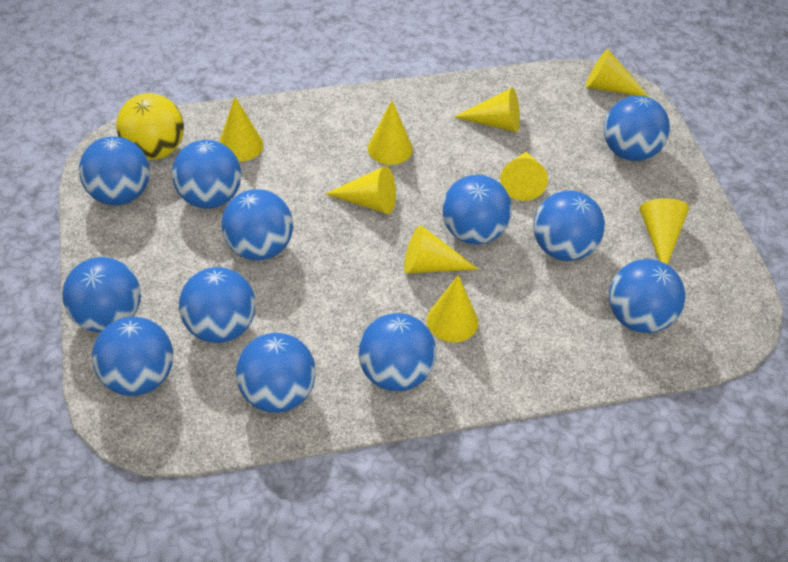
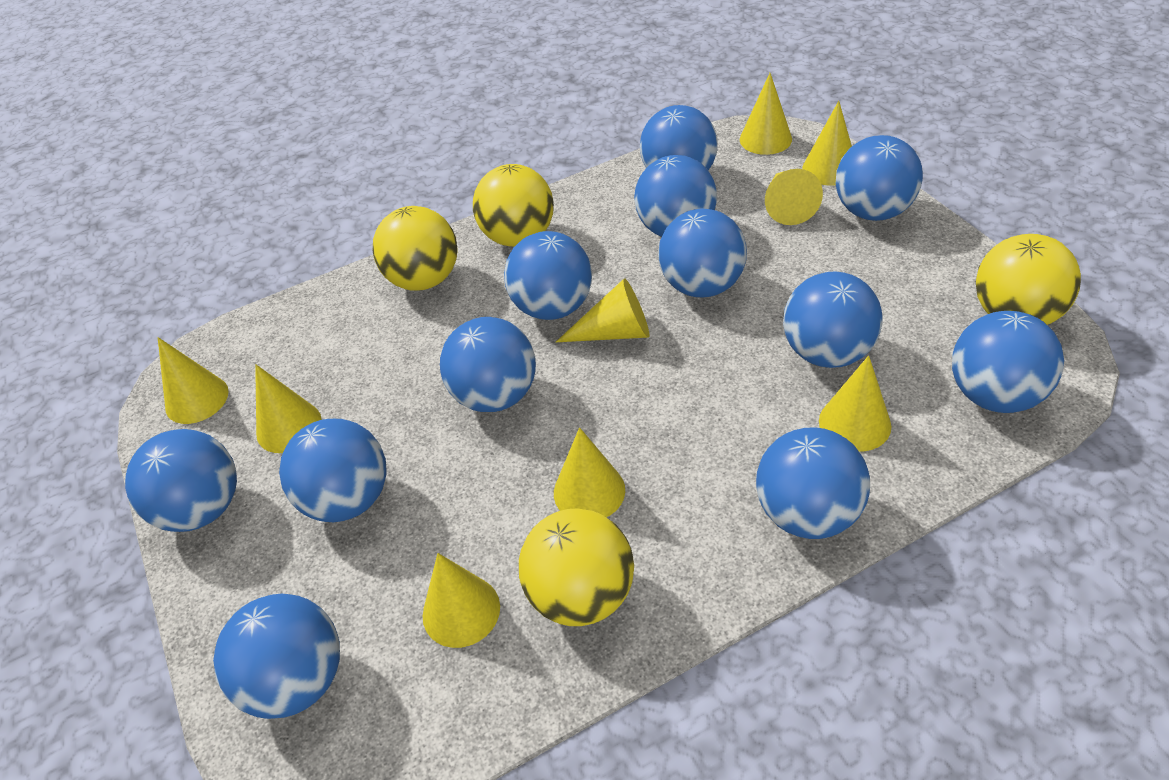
yellow ball: 1 -> 4

